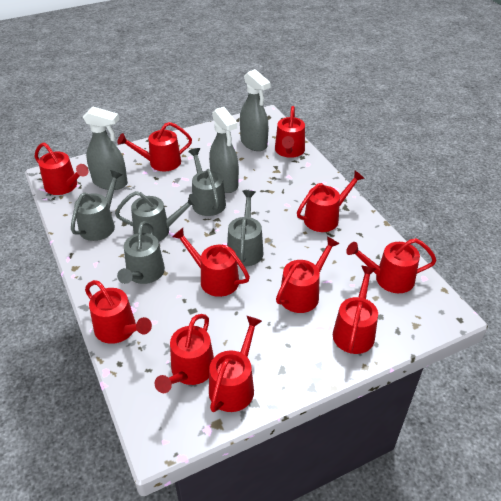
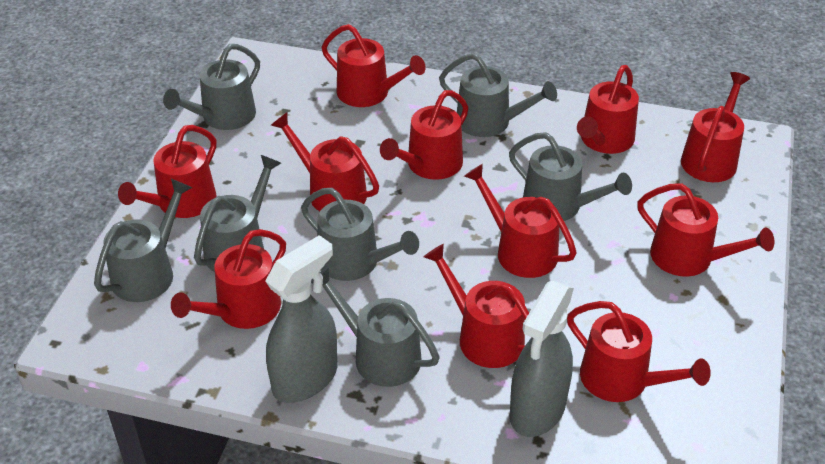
grey spray bottle: 3 -> 2
grey watering can: 5 -> 7

